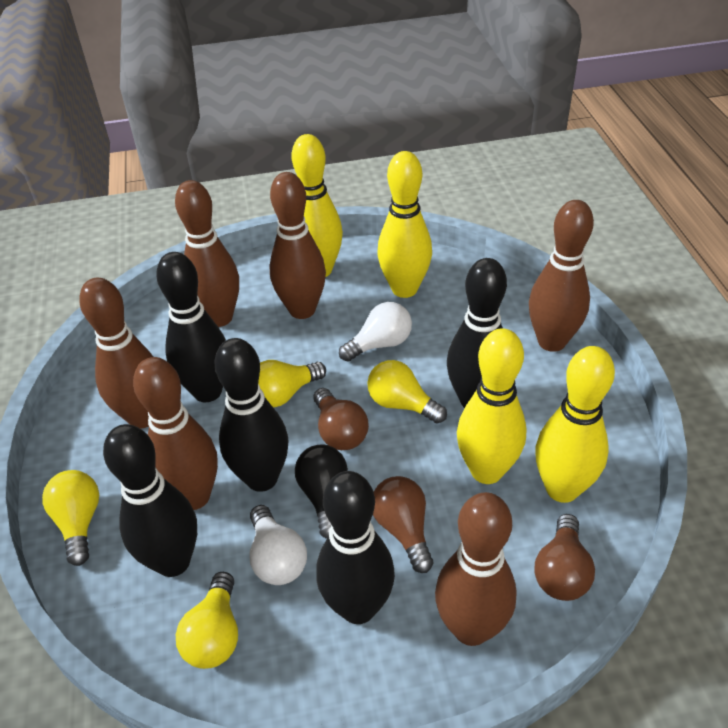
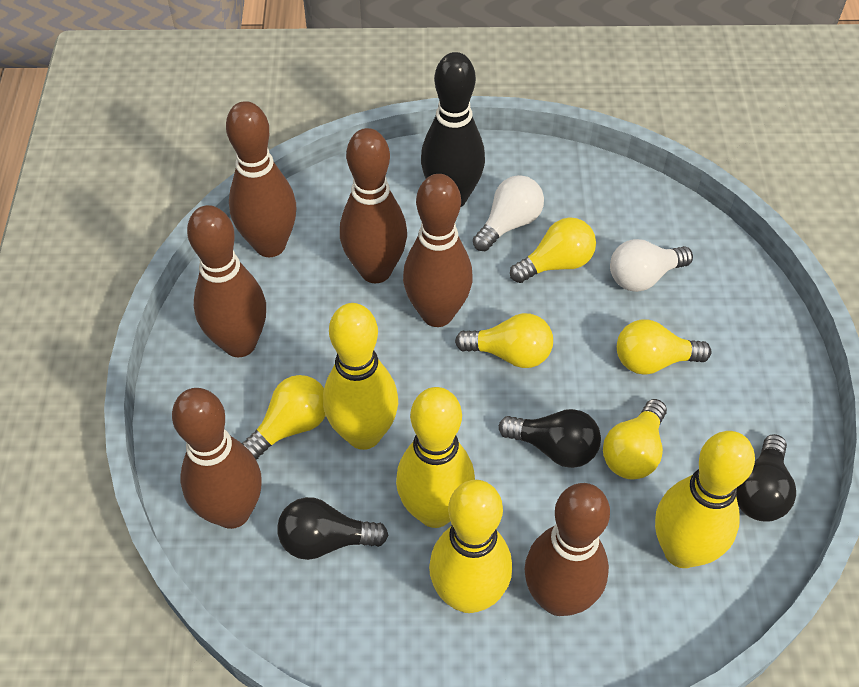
black bowling pin: 5 -> 1
black light bulb: 1 -> 3
brown light bulb: 3 -> 0
yellow light bulb: 4 -> 5

